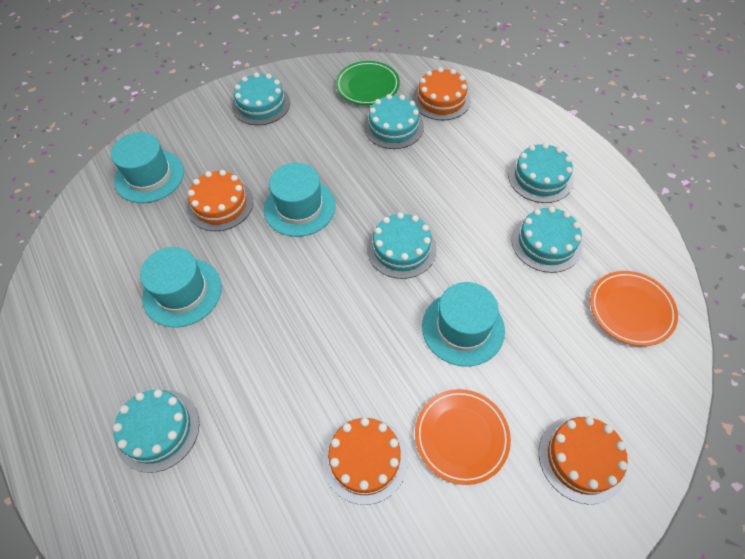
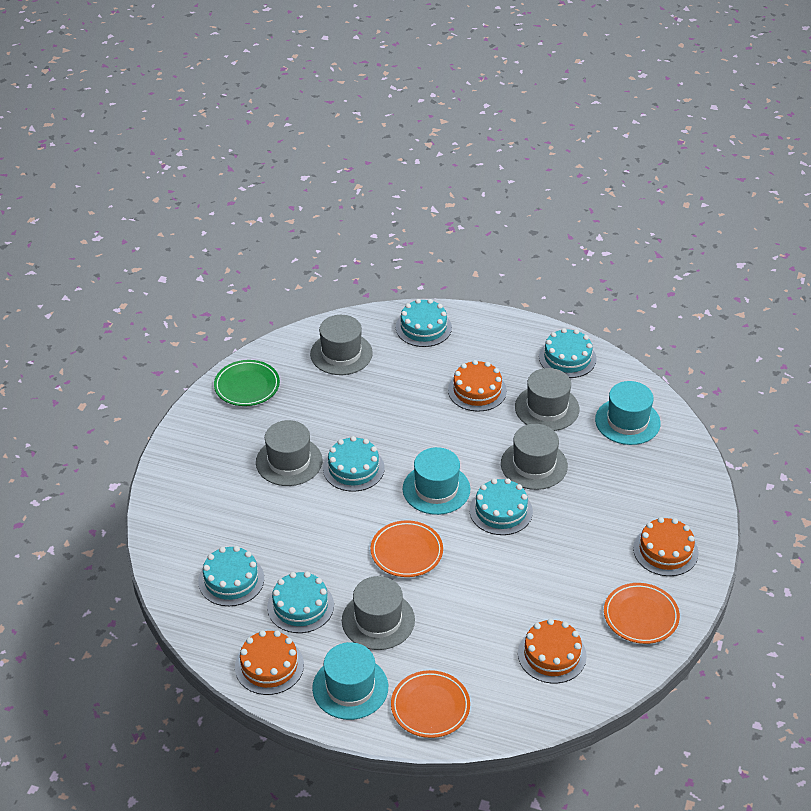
grey hat: 0 -> 5
orange plate: 2 -> 3
turquoise hat: 4 -> 3

